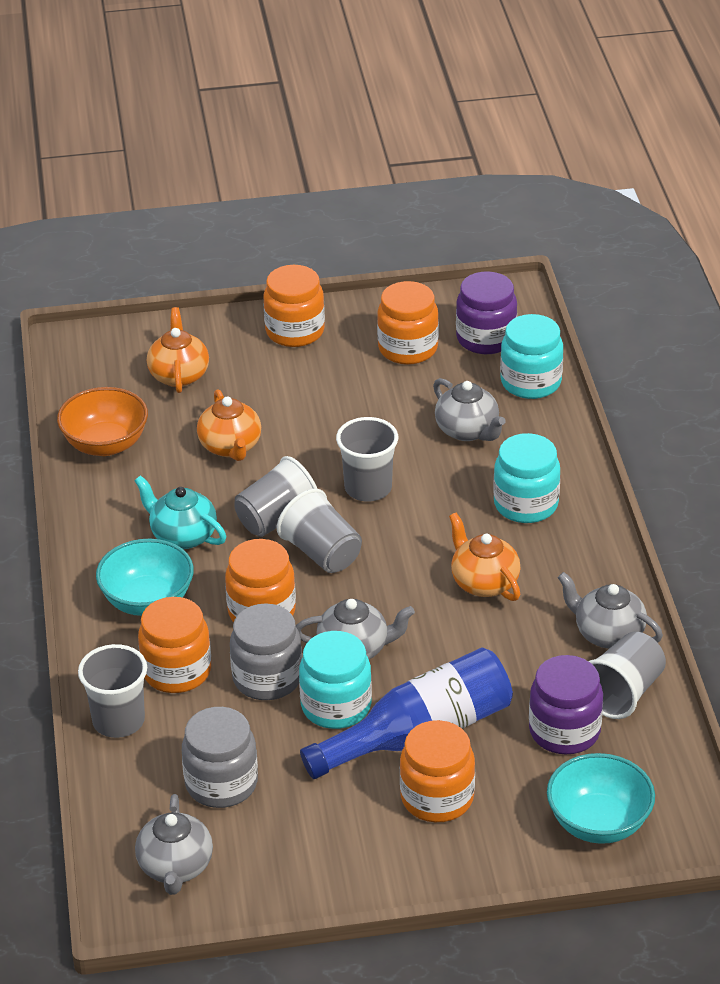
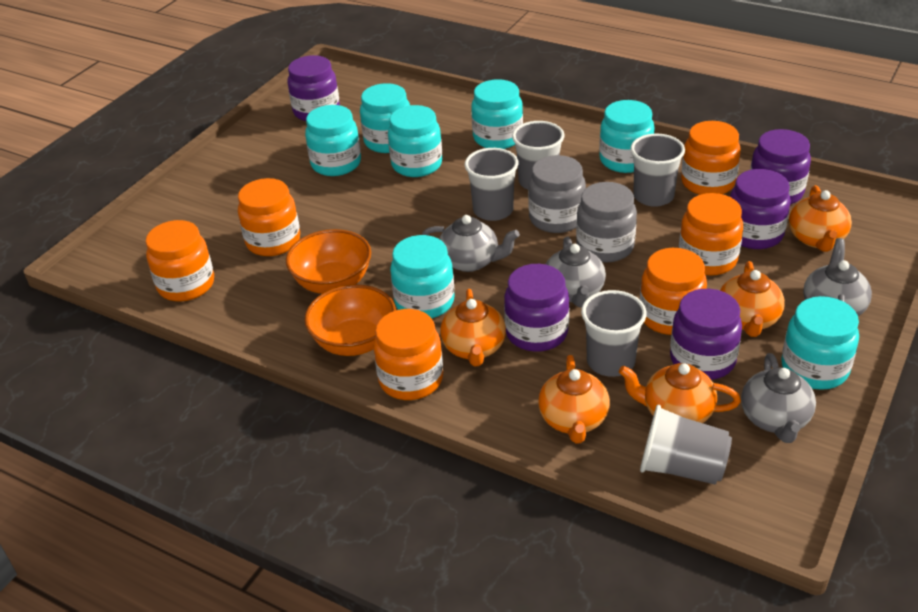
blue bottle: 1 -> 0
orange bowl: 1 -> 2
orange jar: 5 -> 6
orange teapot: 3 -> 5
purple jar: 2 -> 5
turquoise bowl: 2 -> 0
turquoise jar: 3 -> 7
turquoise teapot: 1 -> 0

